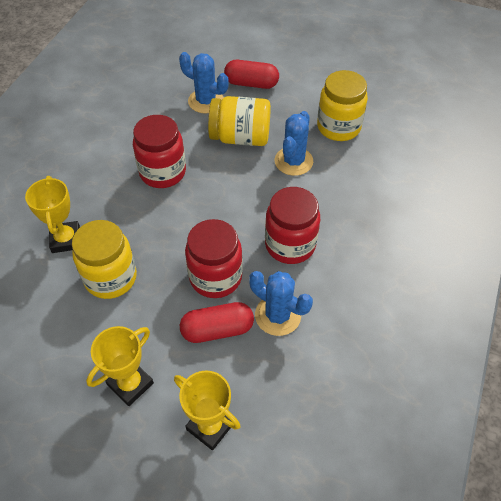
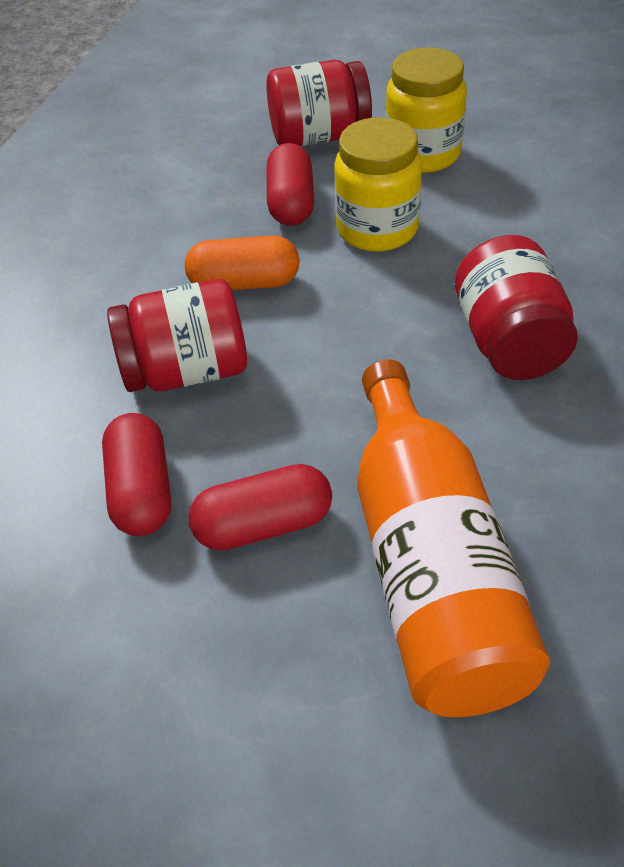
blue cactus: 3 -> 0
orange bottle: 0 -> 1
orange capsule: 0 -> 1
red capsule: 2 -> 3
yellow jar: 3 -> 2
yellow trophy: 3 -> 0

